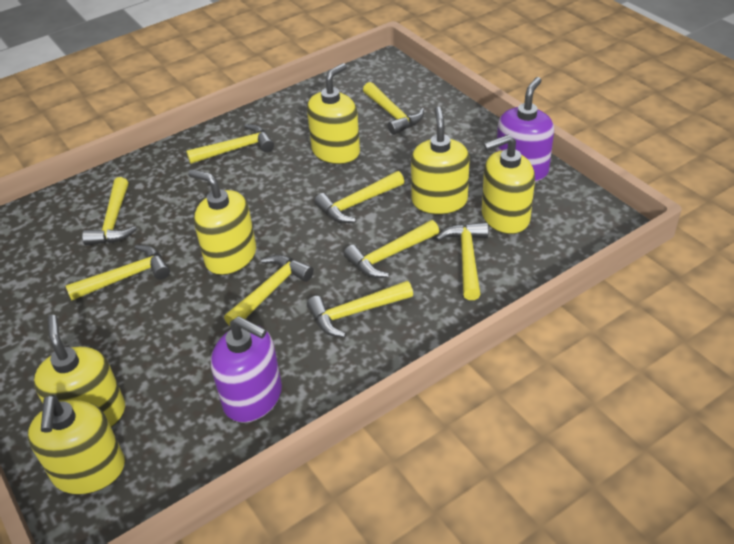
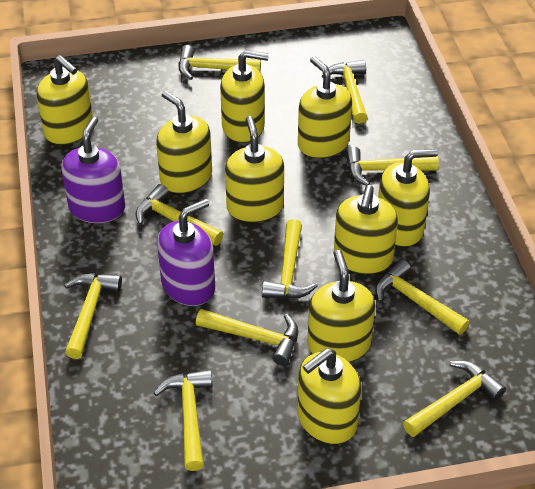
yellow hammer: 9 -> 10
yellow soap dispenser: 6 -> 9

